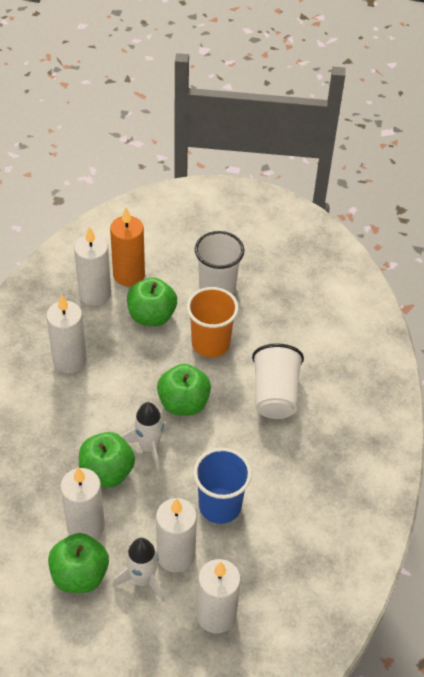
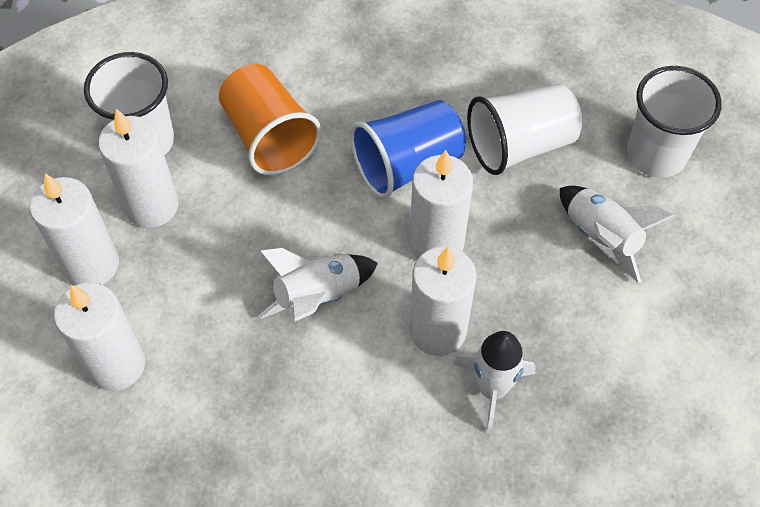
green apple: 4 -> 0
orange candle: 1 -> 0
white cup: 2 -> 3
white rocket: 2 -> 3

